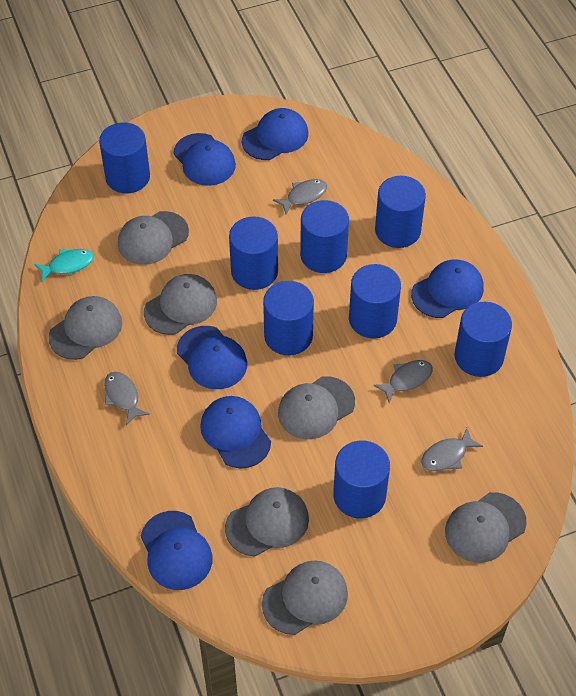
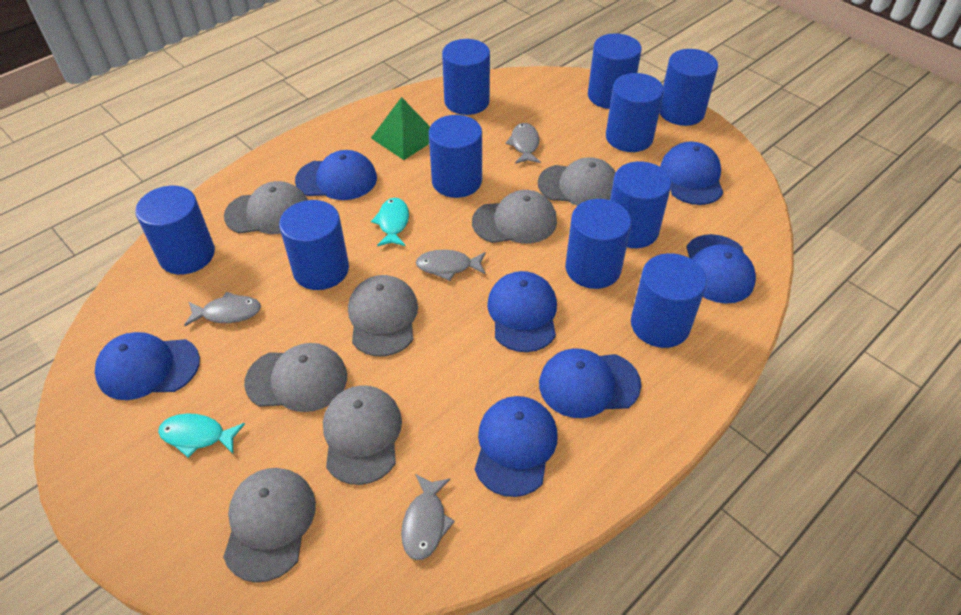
blue cap: 6 -> 7
blue cylinder: 8 -> 10
green pyramid: 0 -> 1
turquoise fish: 1 -> 2

